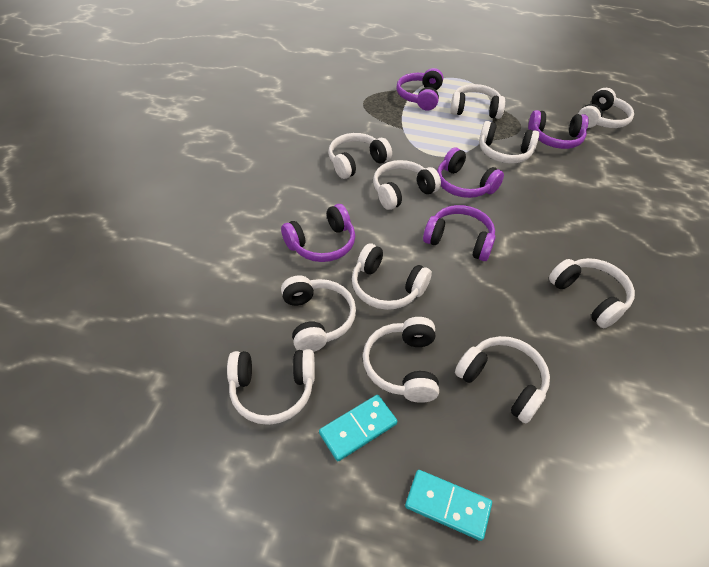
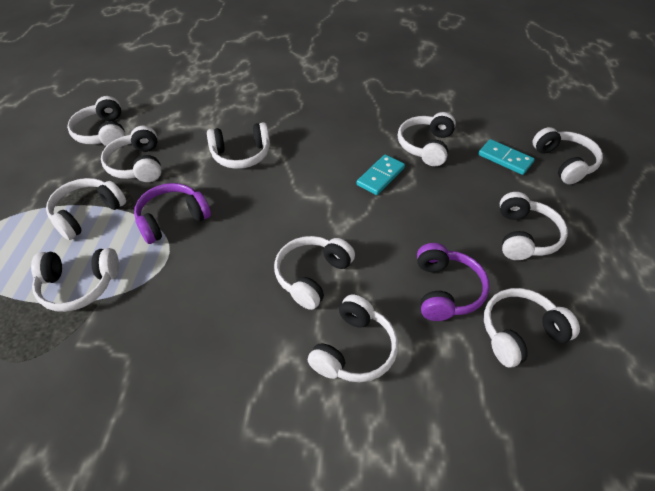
purple headphones: 5 -> 2

